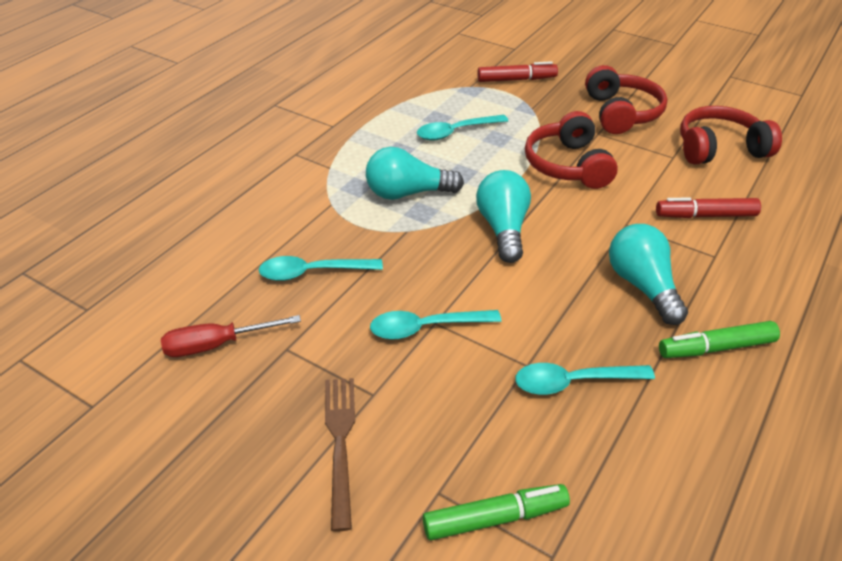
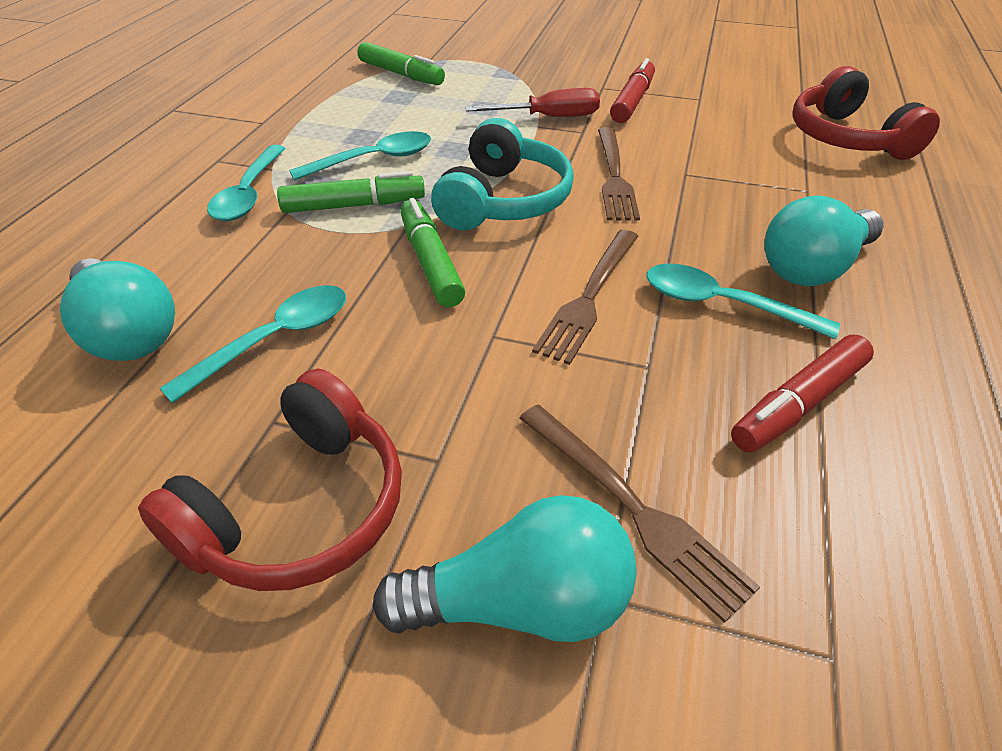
brown fork: 1 -> 3
green marker: 2 -> 3
red headphones: 3 -> 2
turquoise headphones: 0 -> 1

